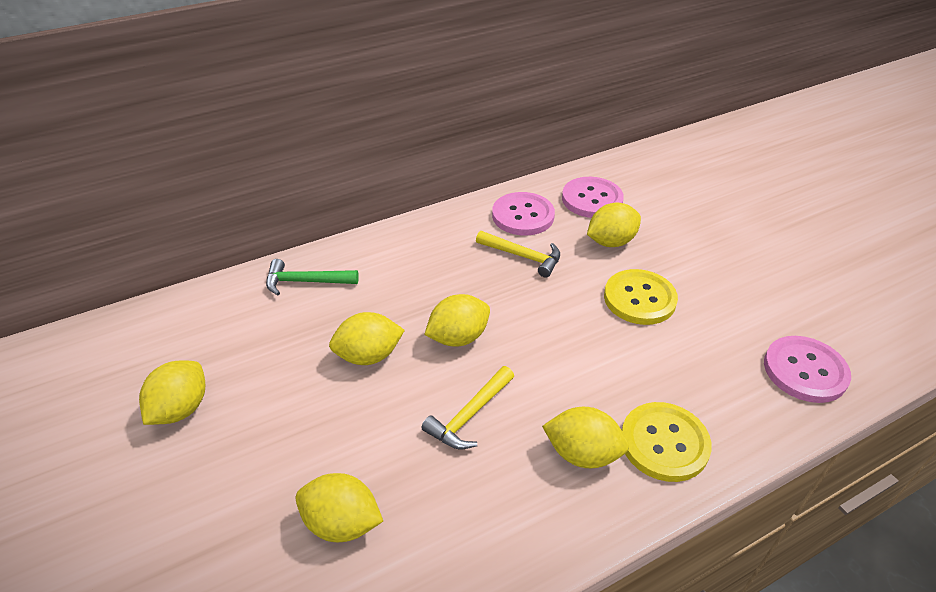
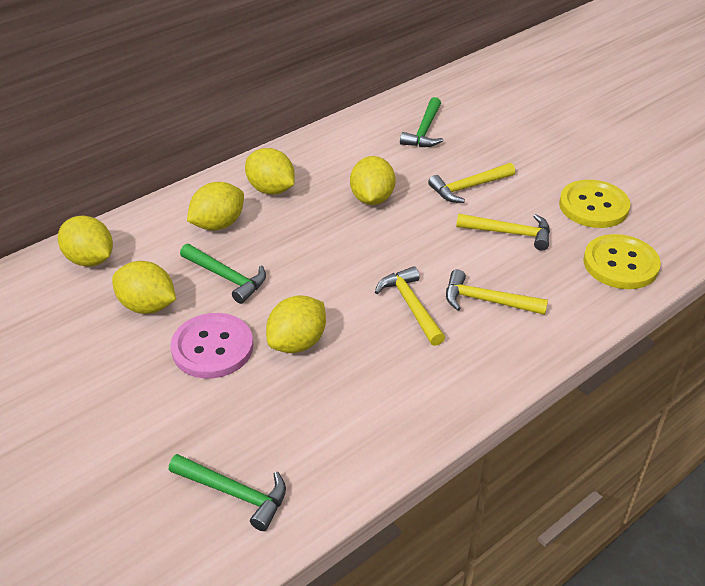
green hammer: 1 -> 3
pink button: 3 -> 1
yellow hammer: 2 -> 4

